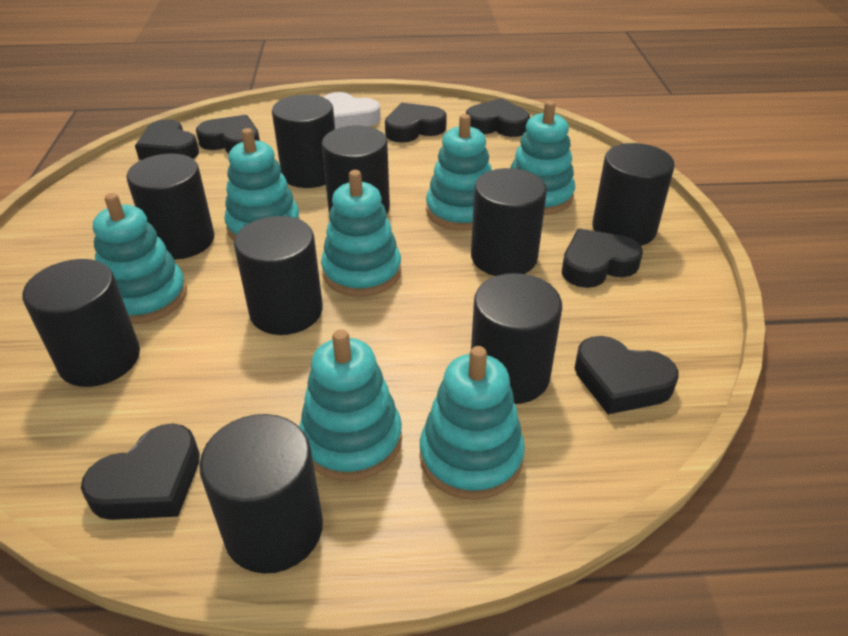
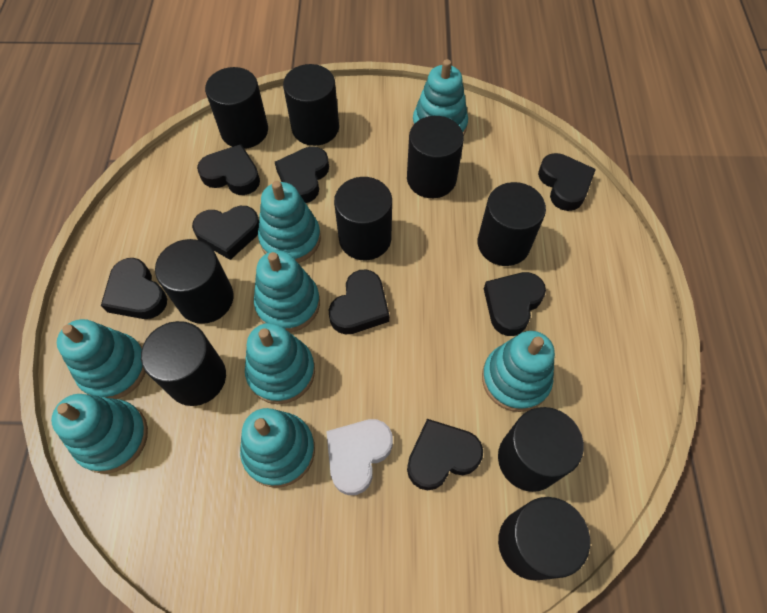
black heart: 7 -> 8
turquoise stacking toy: 7 -> 8

